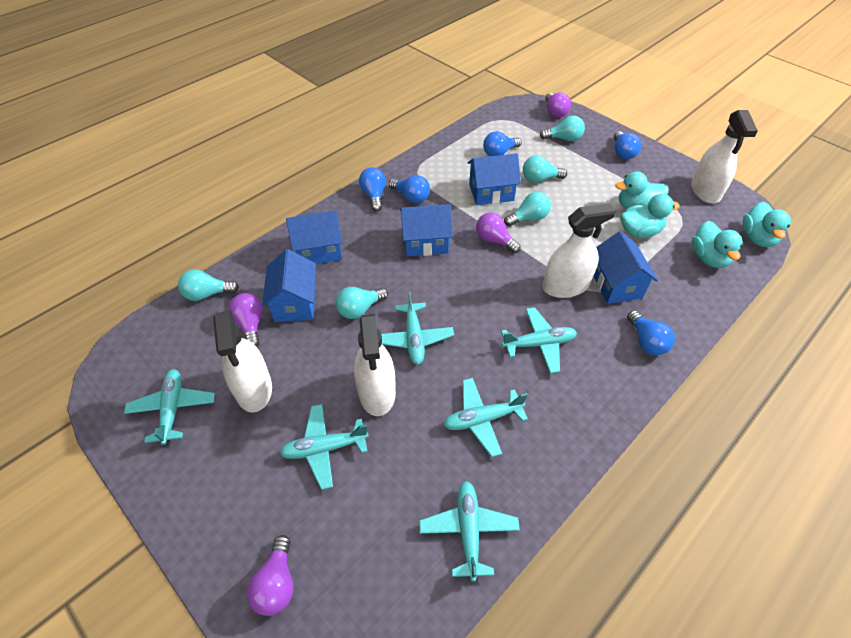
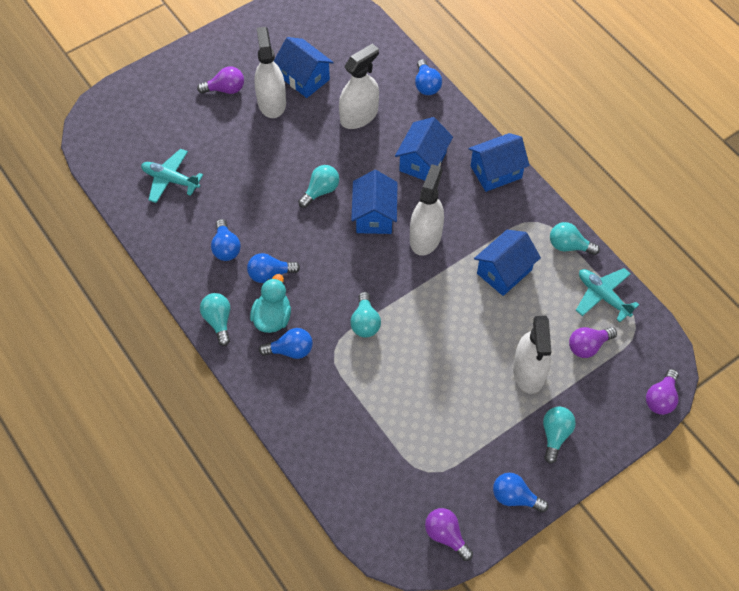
turquoise duck: 4 -> 1
turquoise plane: 6 -> 2

